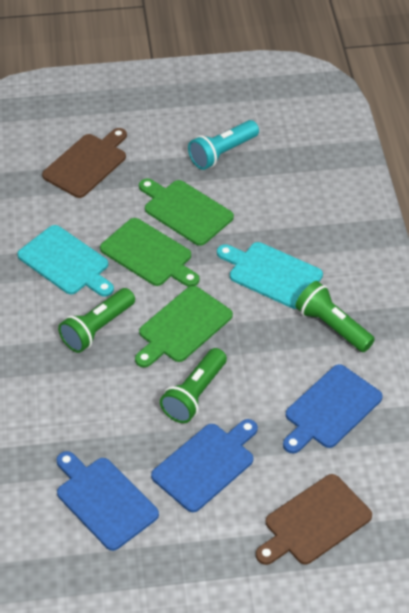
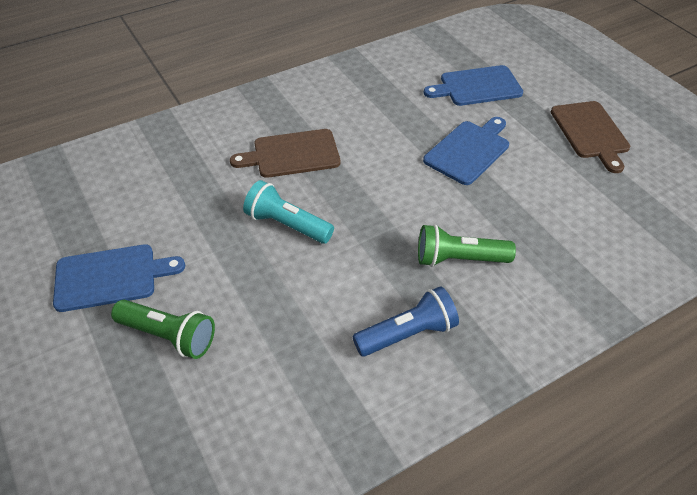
blue flashlight: 0 -> 1
green cutting board: 3 -> 0
green flashlight: 3 -> 2
turquoise cutting board: 2 -> 0

